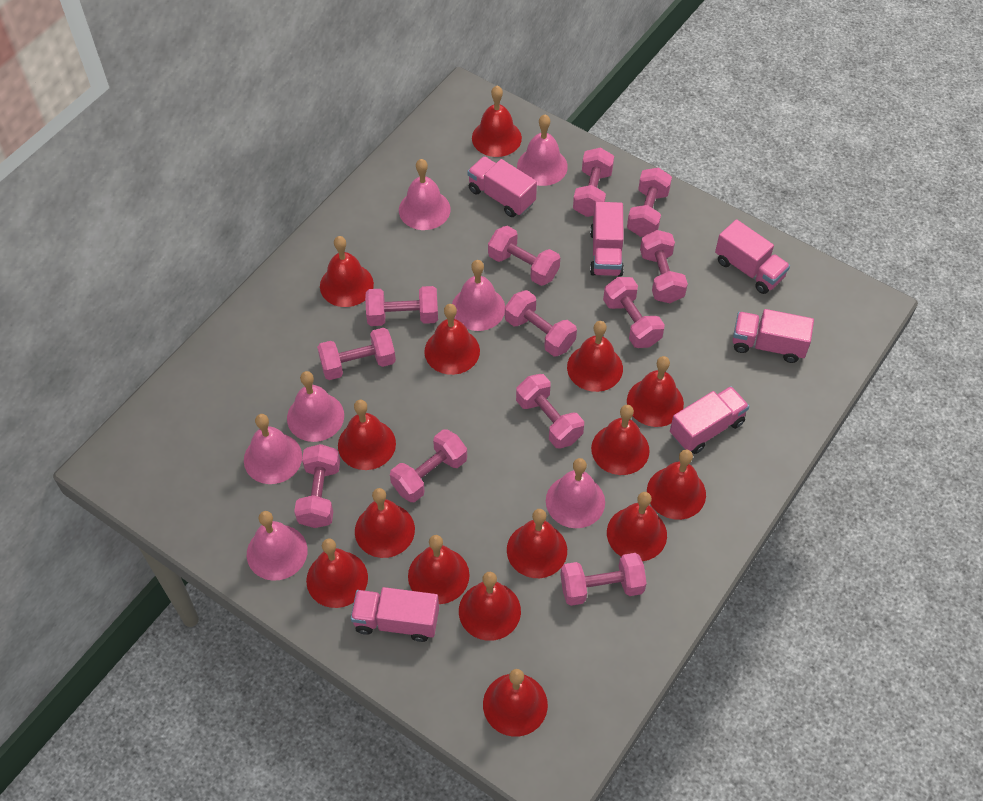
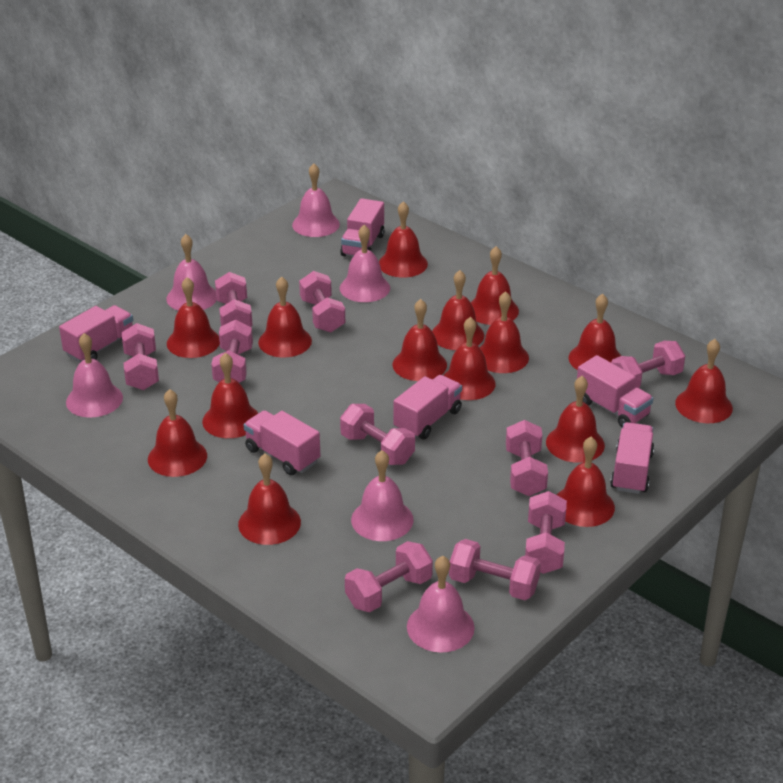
pink bell: 7 -> 6
pink dumbbell: 12 -> 10

